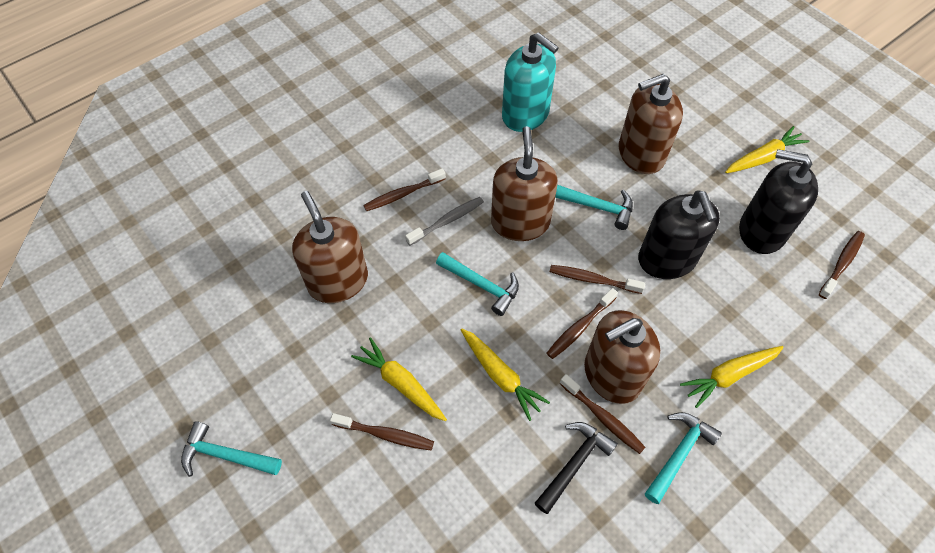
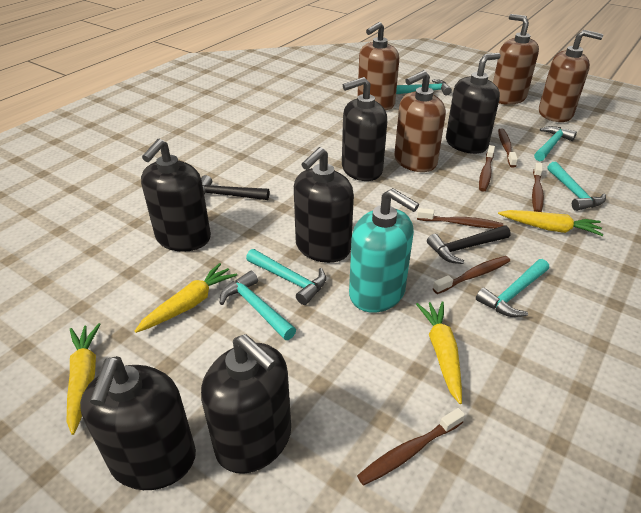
black hammer: 1 -> 2
black soap dispenser: 2 -> 6
grey toothbrush: 1 -> 0
turquoise hammer: 4 -> 6

